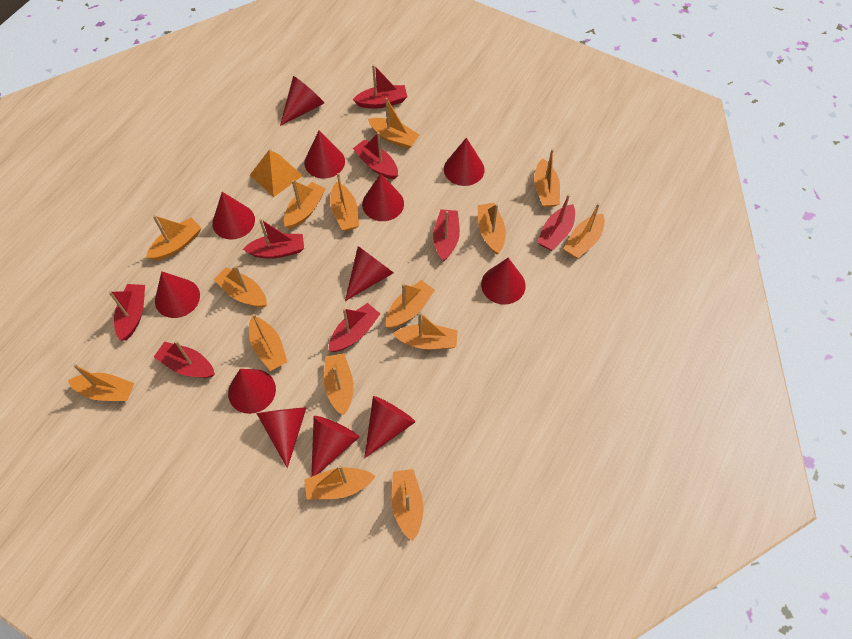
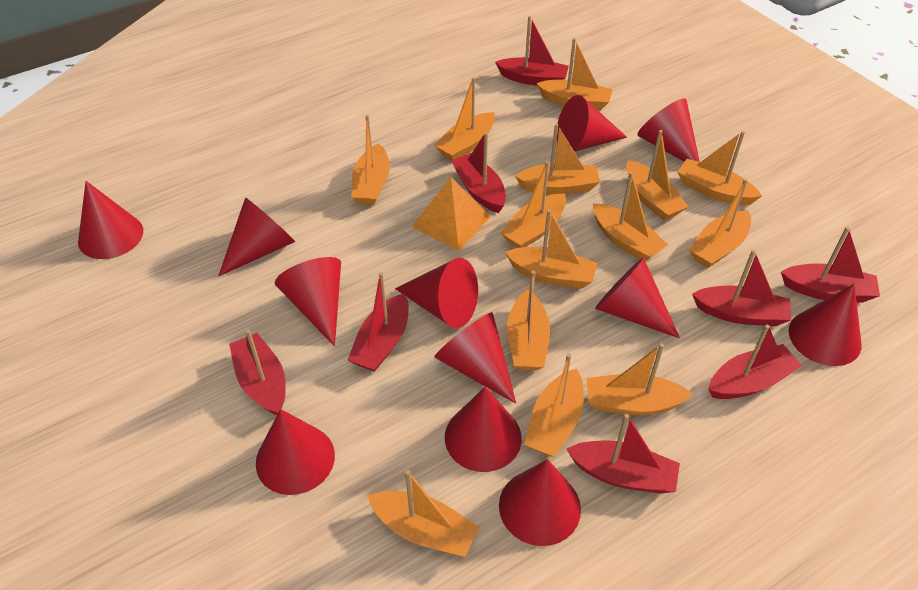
orange boat: 15 -> 14

